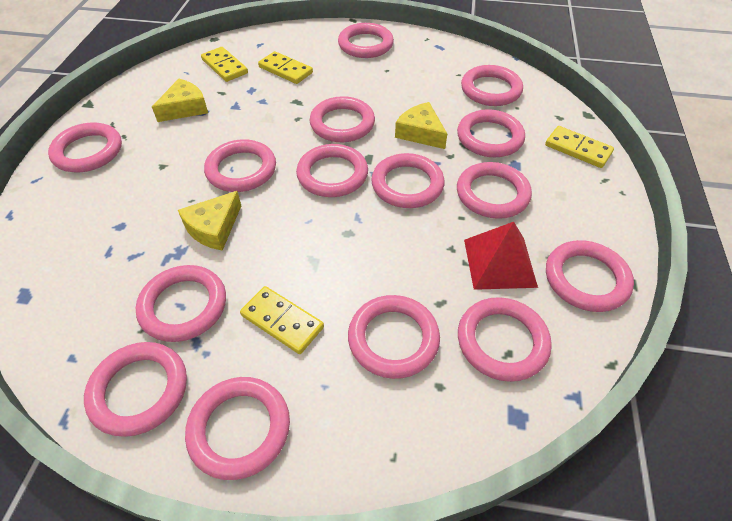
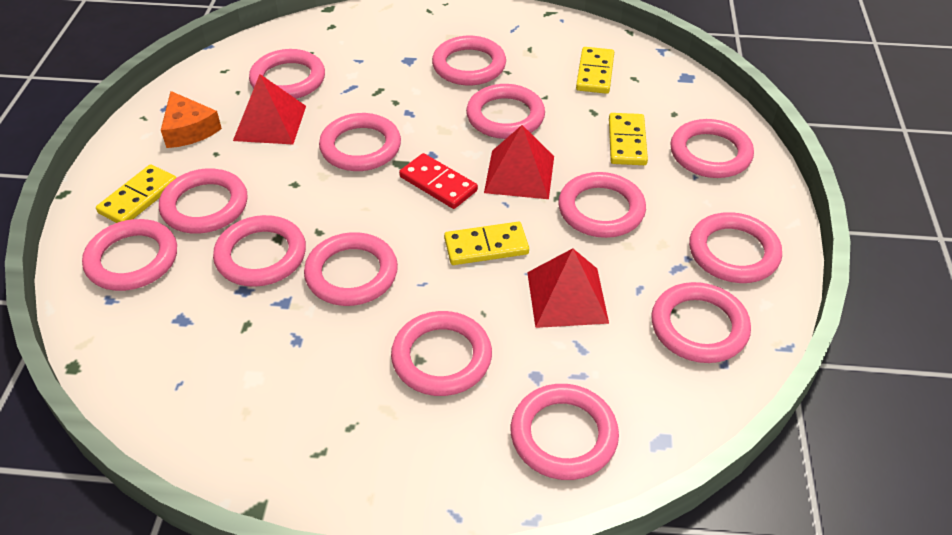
orange cheese: 0 -> 1
pink ring: 15 -> 14
red domino: 0 -> 1
red pyramid: 1 -> 3
yellow cheese: 3 -> 0

